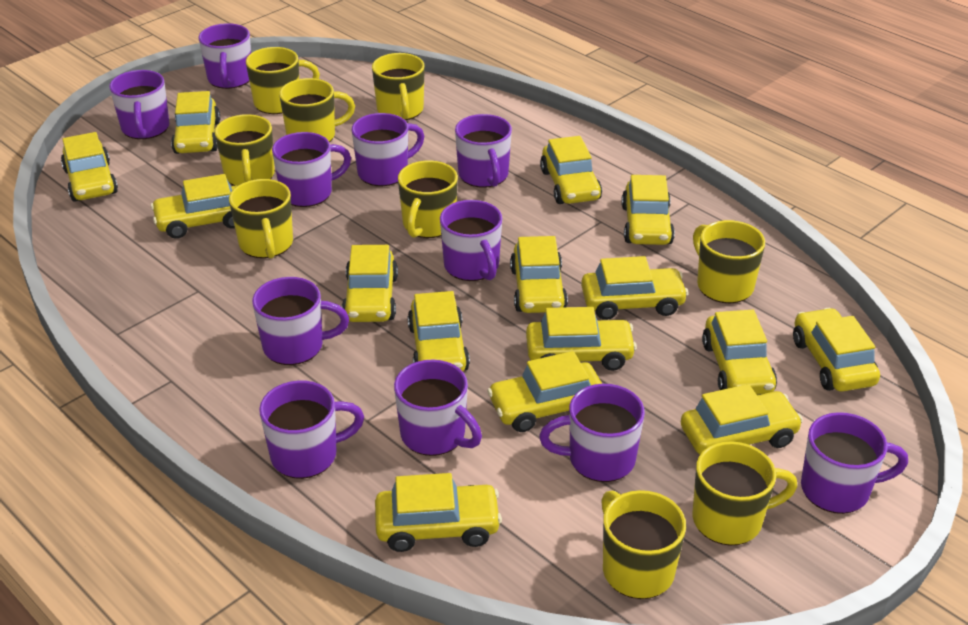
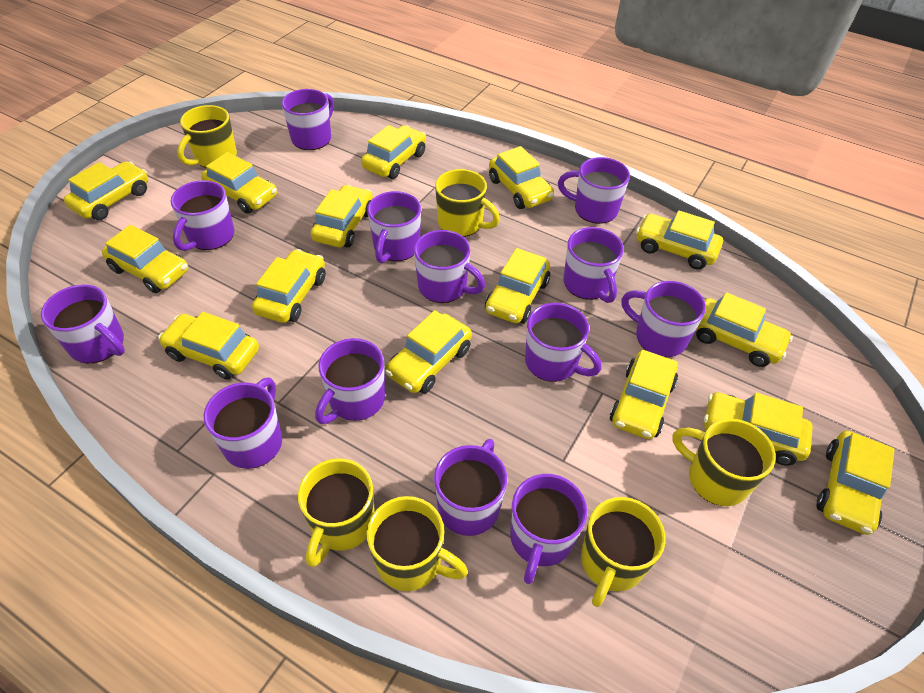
purple mug: 11 -> 13
yellow mug: 9 -> 6

